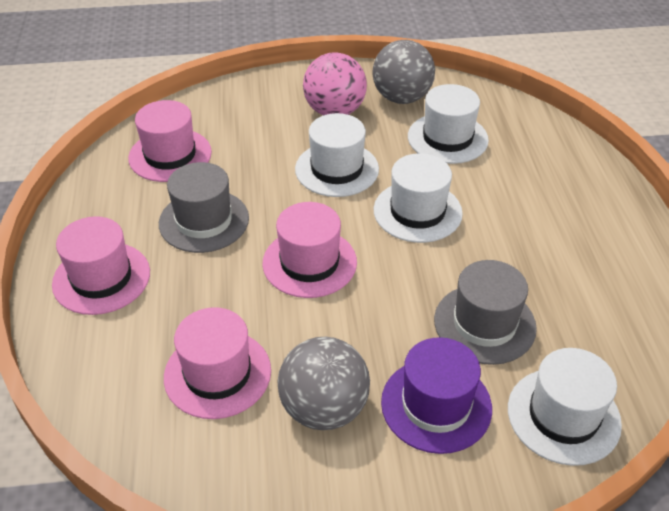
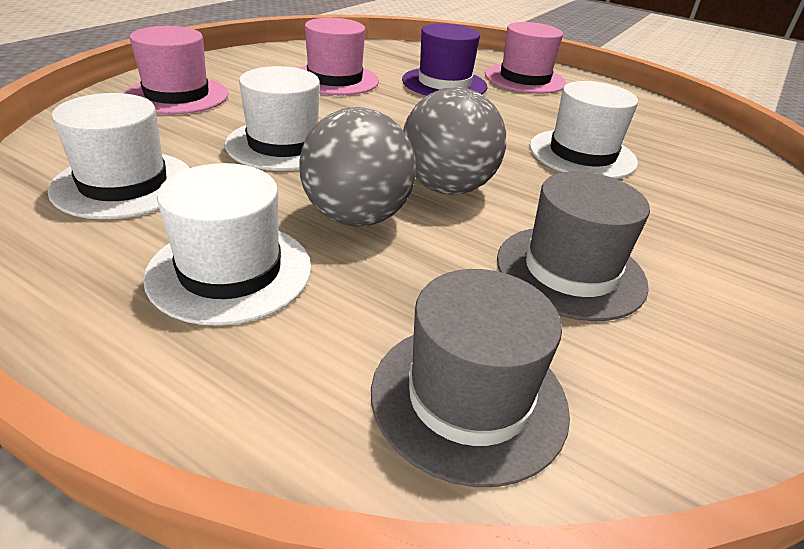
pink ball: 1 -> 0
pink hat: 4 -> 3

